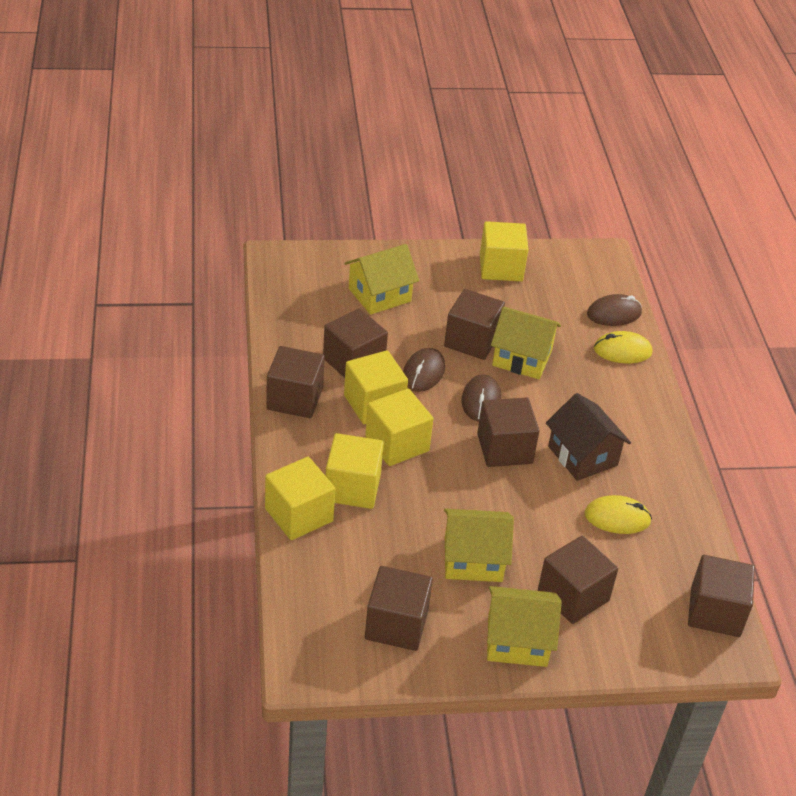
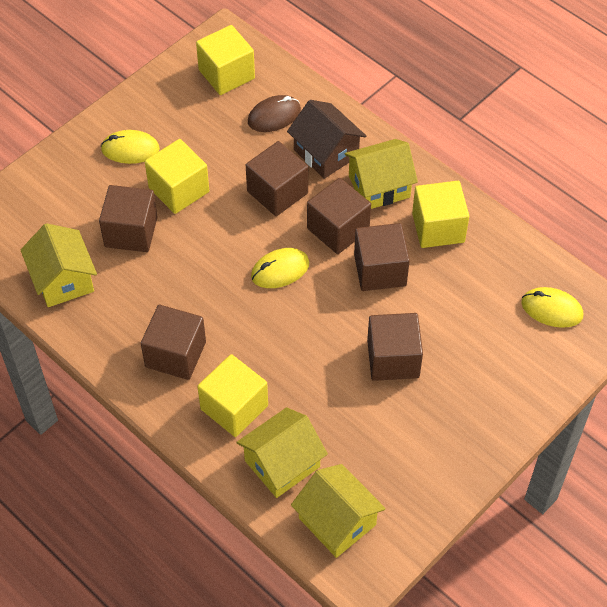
brown cube: 7 -> 6
brown mouse: 3 -> 1
yellow cube: 5 -> 4
yellow mouse: 2 -> 3

